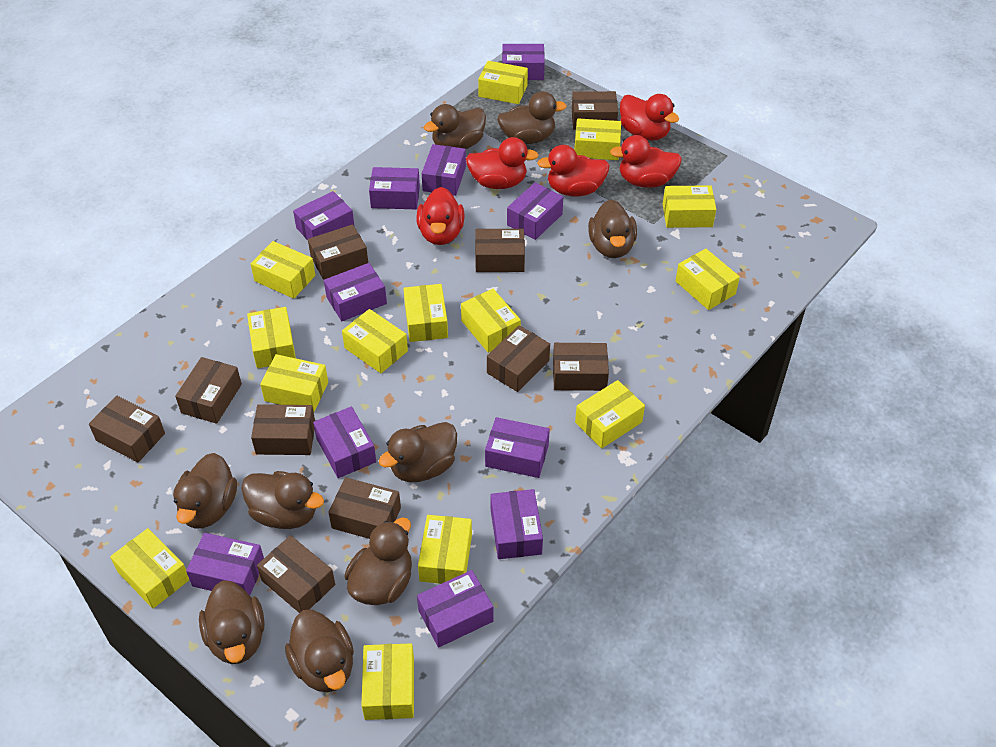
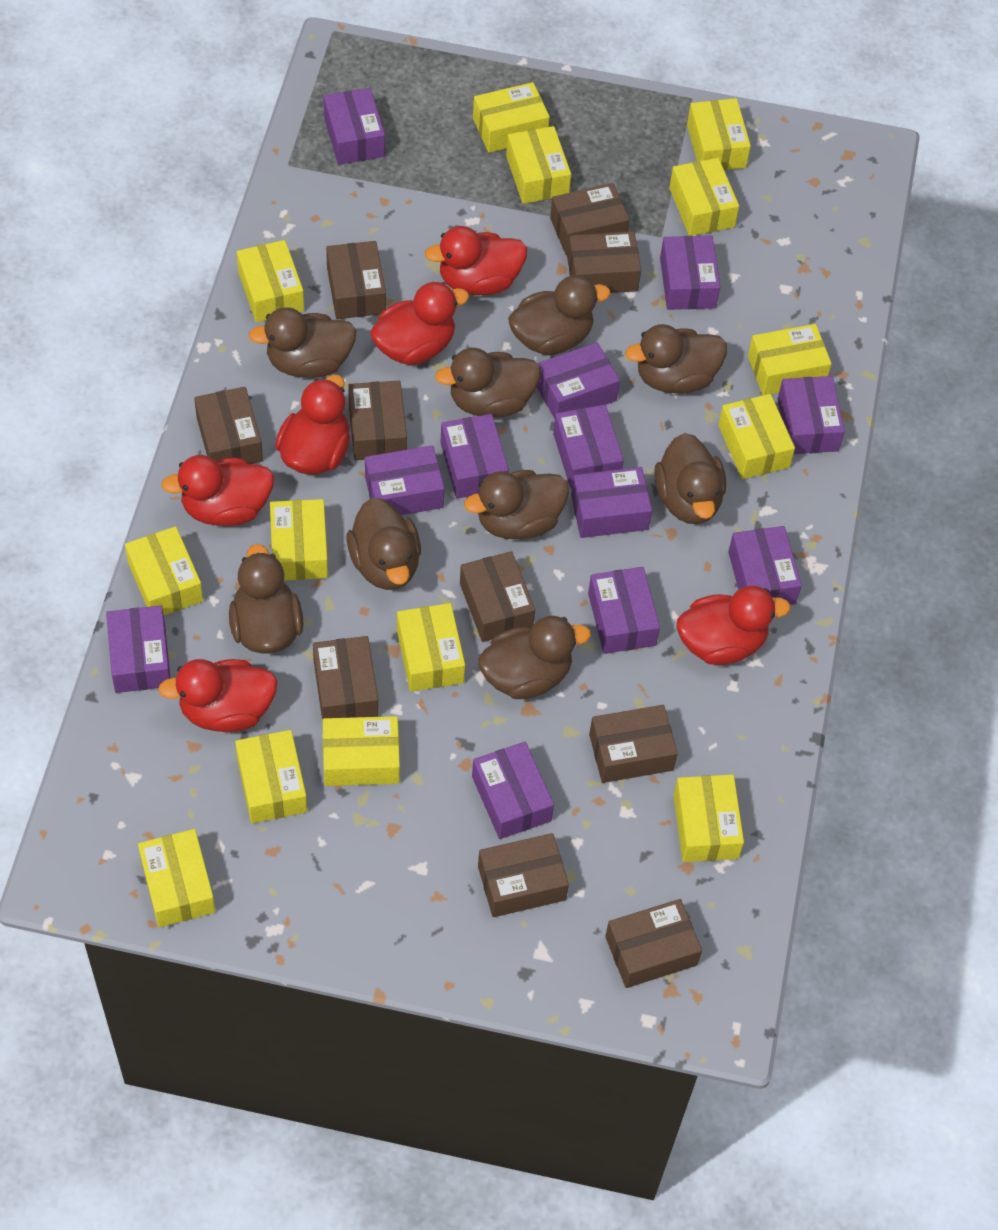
purple box: 11 -> 12
red duck: 5 -> 6

